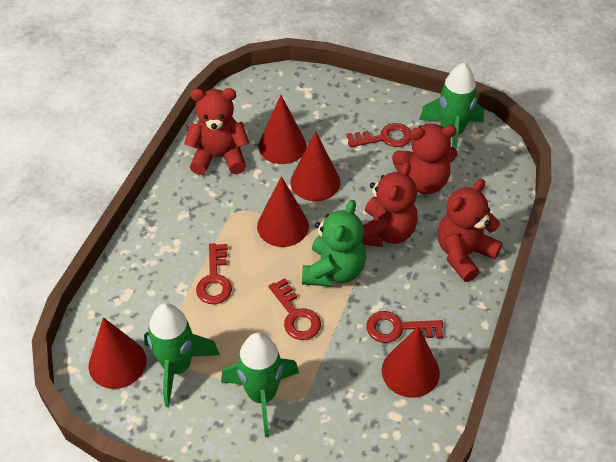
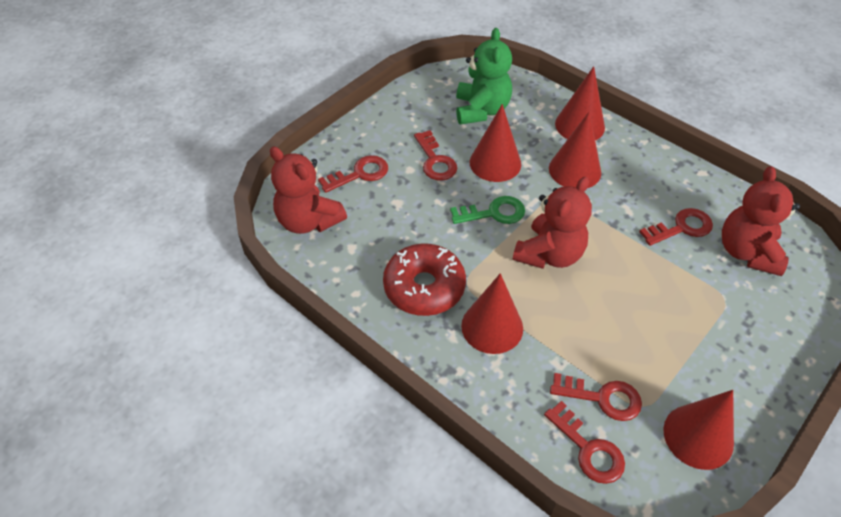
green key: 0 -> 1
green rocket: 3 -> 0
red donut: 0 -> 1
red key: 4 -> 5
red teddy bear: 4 -> 3

